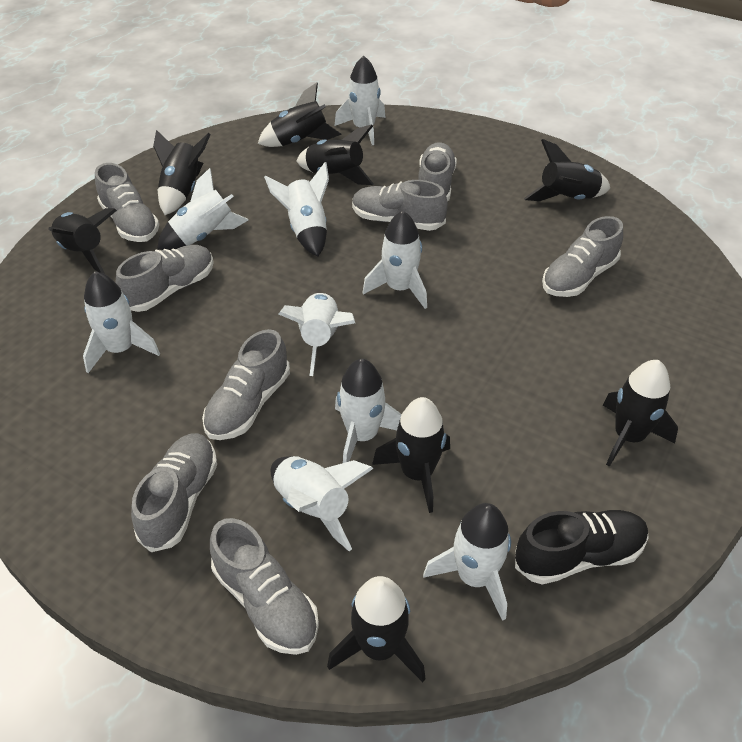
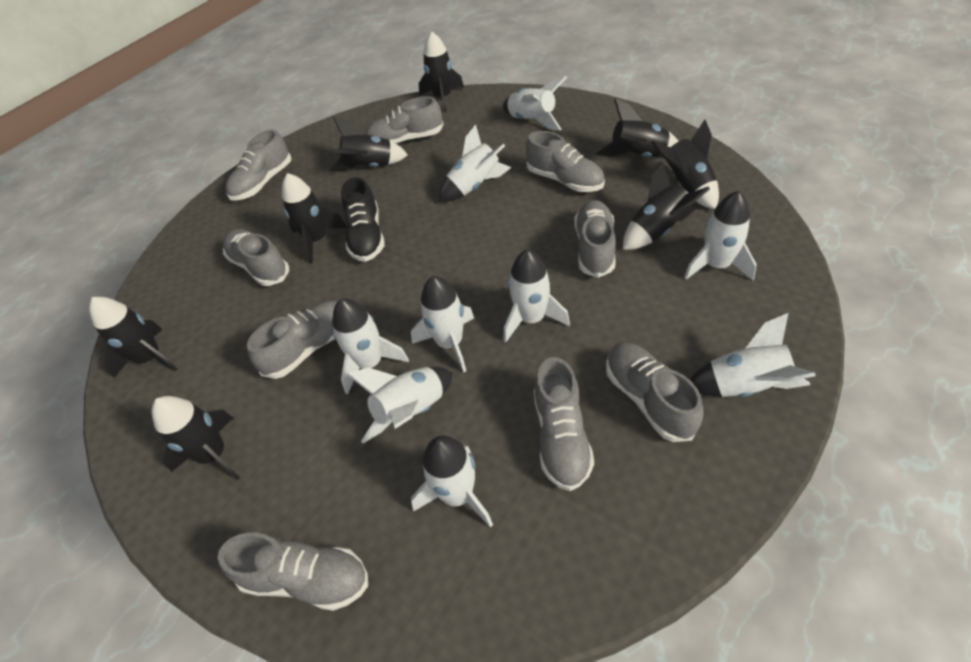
grey shoe: 8 -> 9

